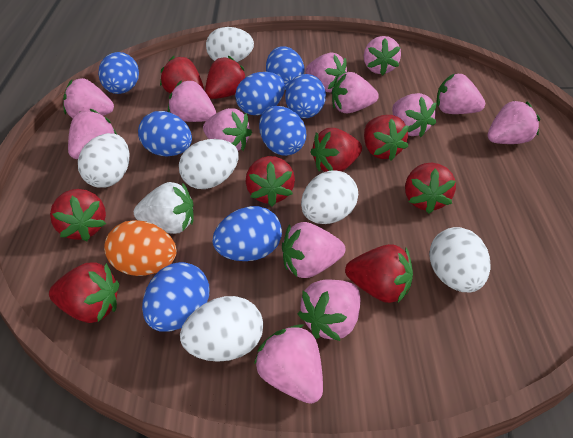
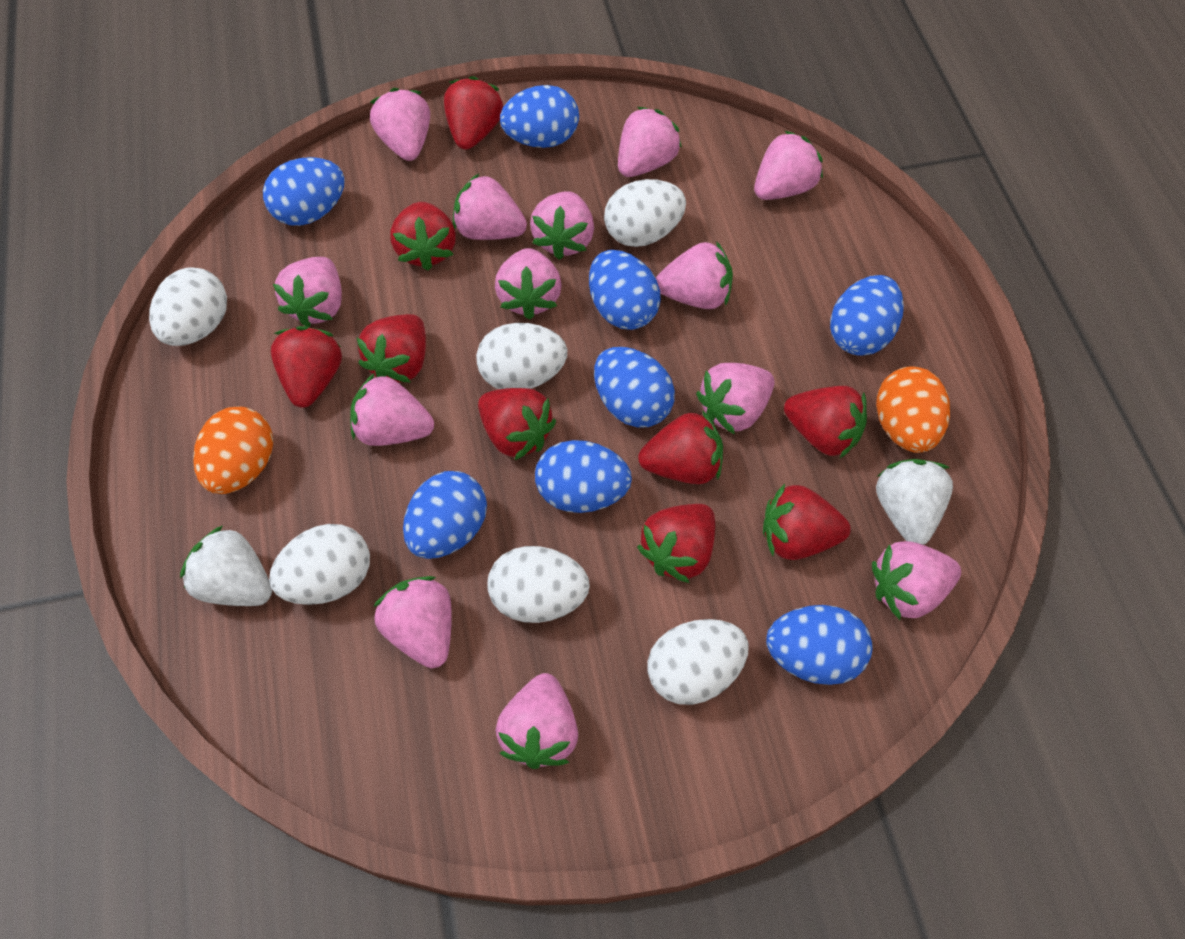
orange egg: 1 -> 2
white strawberry: 1 -> 2

